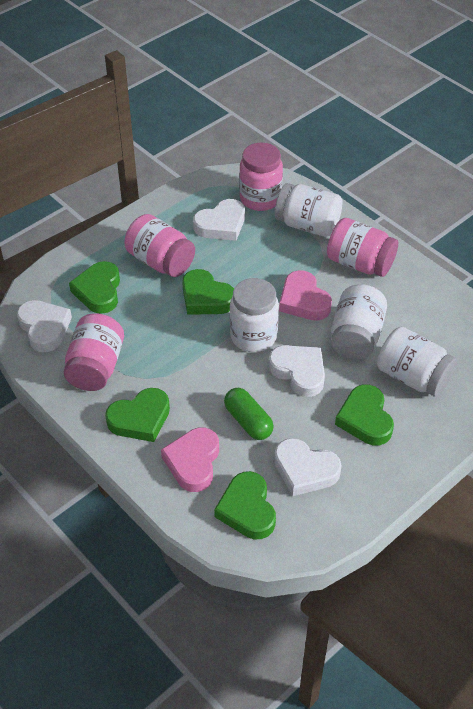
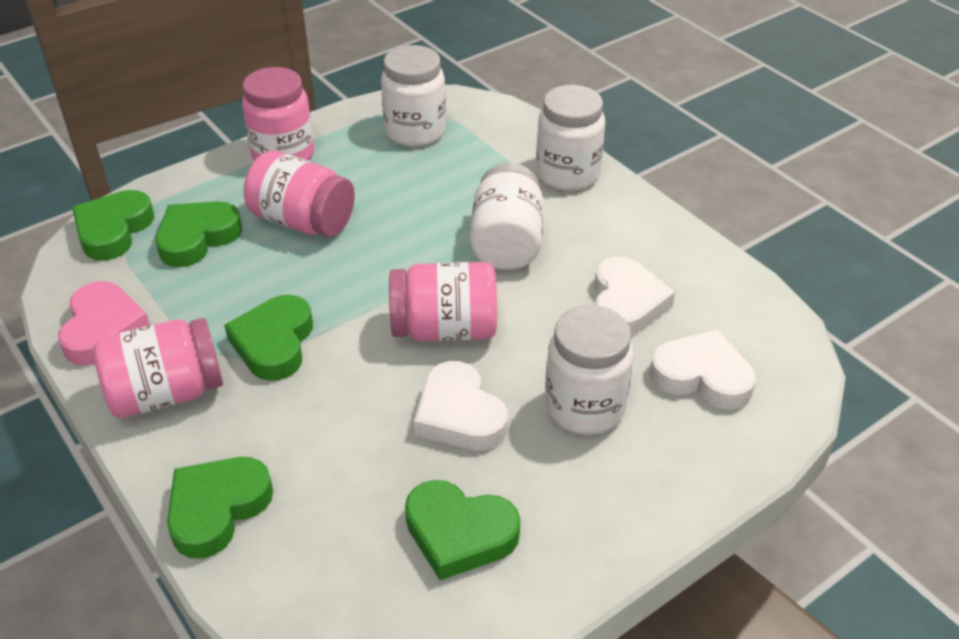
green capsule: 1 -> 0
pink heart: 2 -> 1
white heart: 4 -> 3

